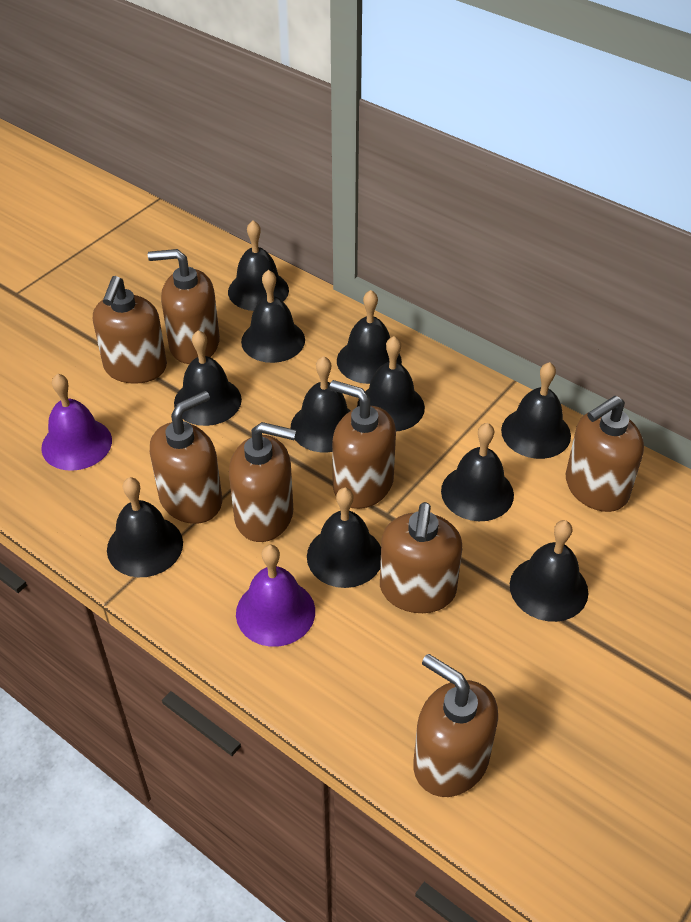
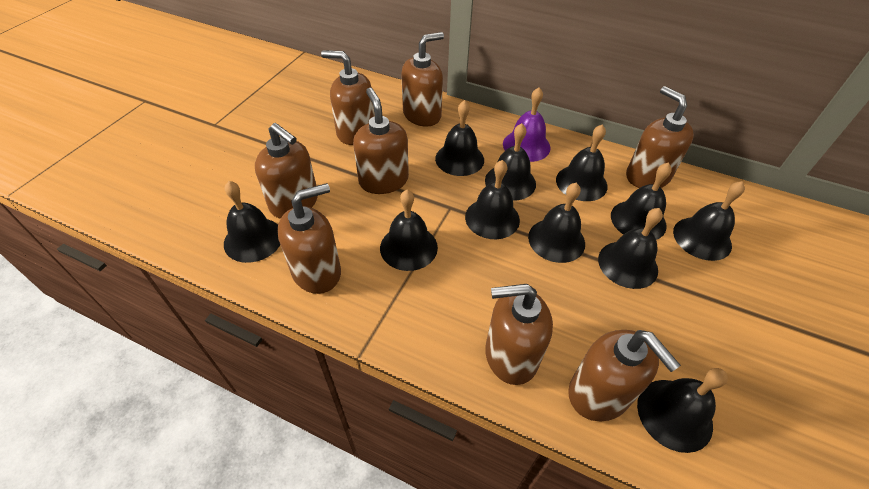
purple bell: 2 -> 1

